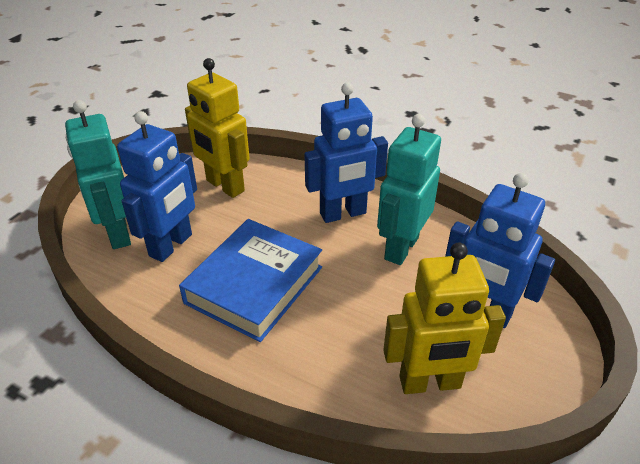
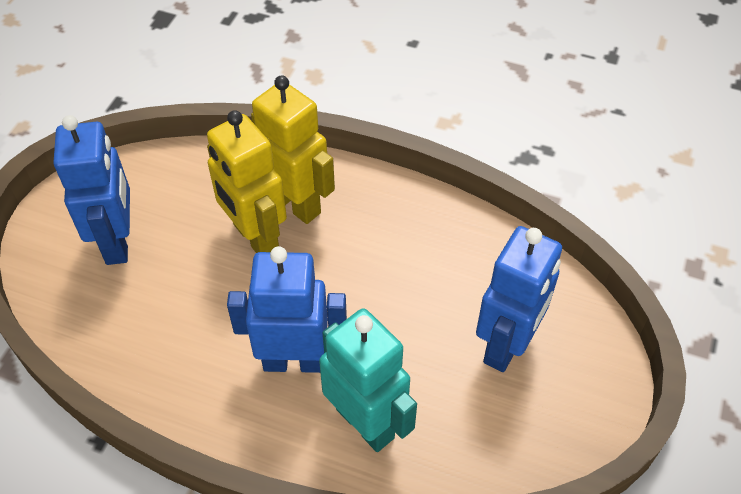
blue book: 1 -> 0
turquoise robot: 2 -> 1

